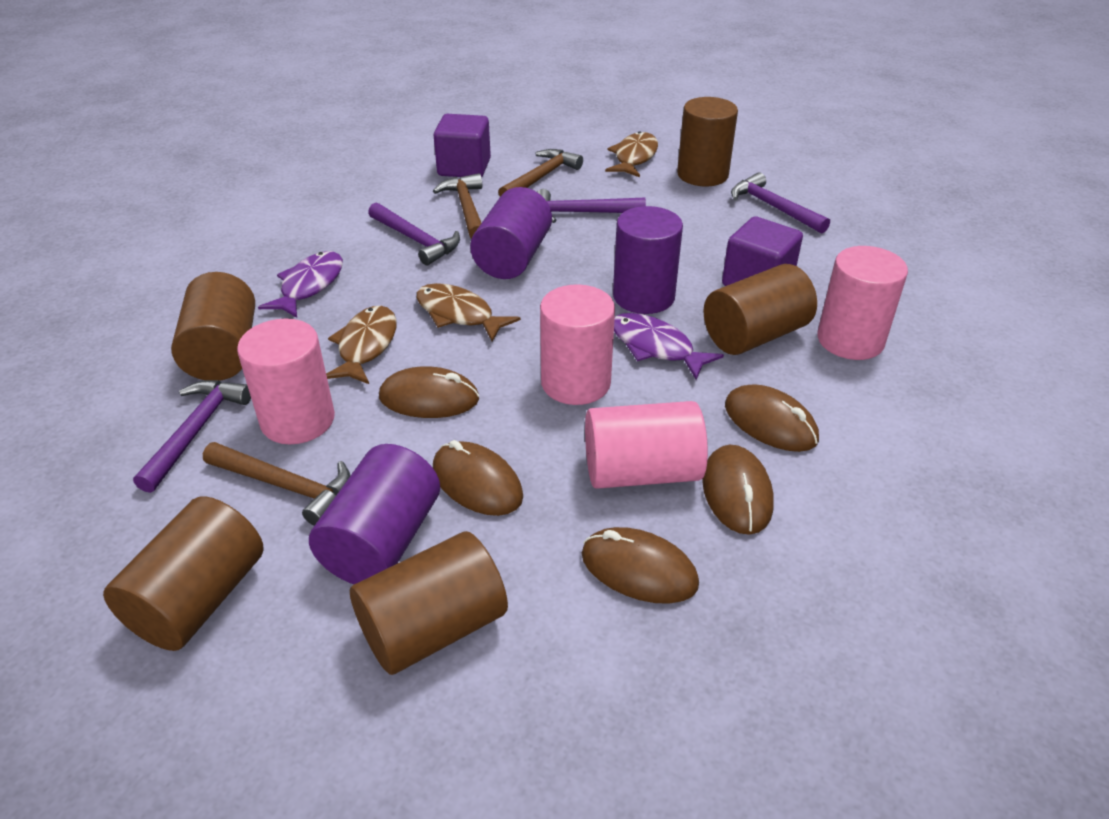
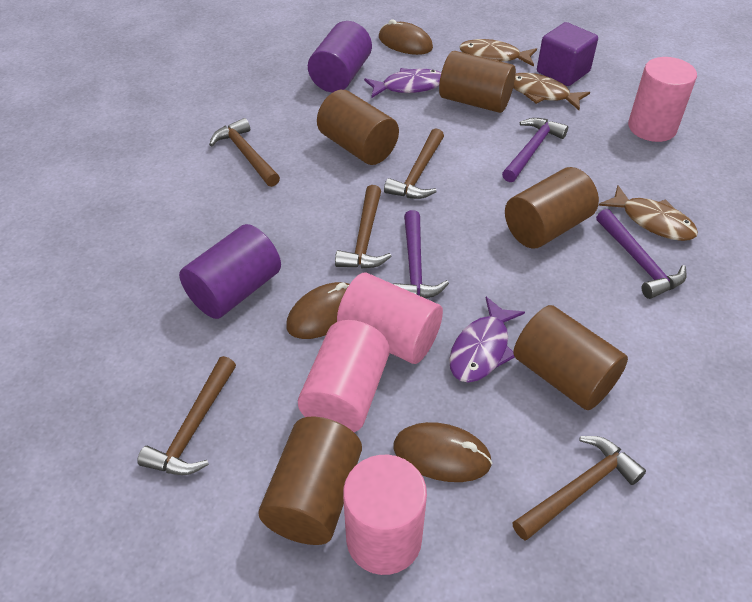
brown hammer: 3 -> 5
brown mouse: 5 -> 3
purple cube: 2 -> 1
purple cylinder: 3 -> 2
purple hammer: 4 -> 3

